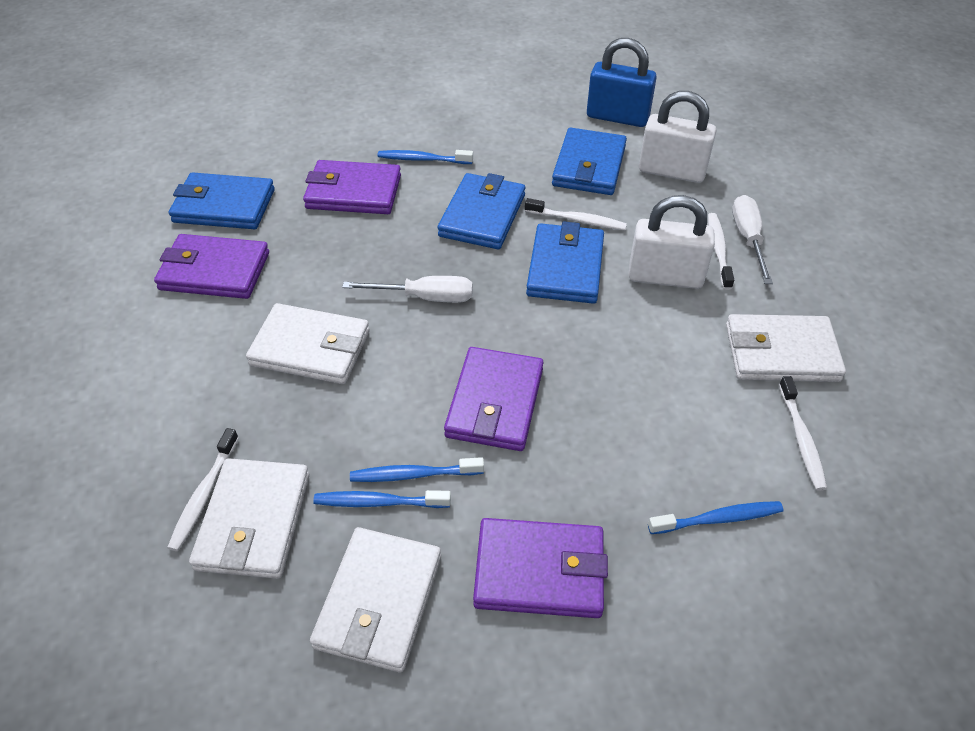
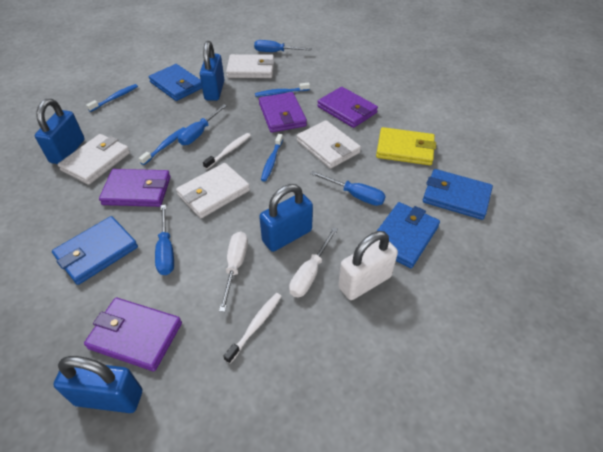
blue padlock: 1 -> 4
blue screwdriver: 0 -> 4
white padlock: 2 -> 1
white toothbrush: 4 -> 2
yellow wallet: 0 -> 1

